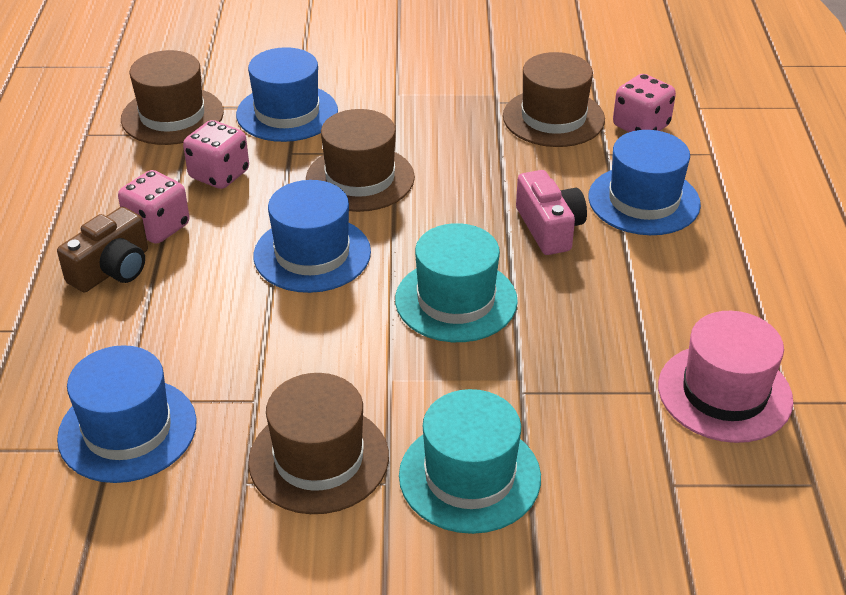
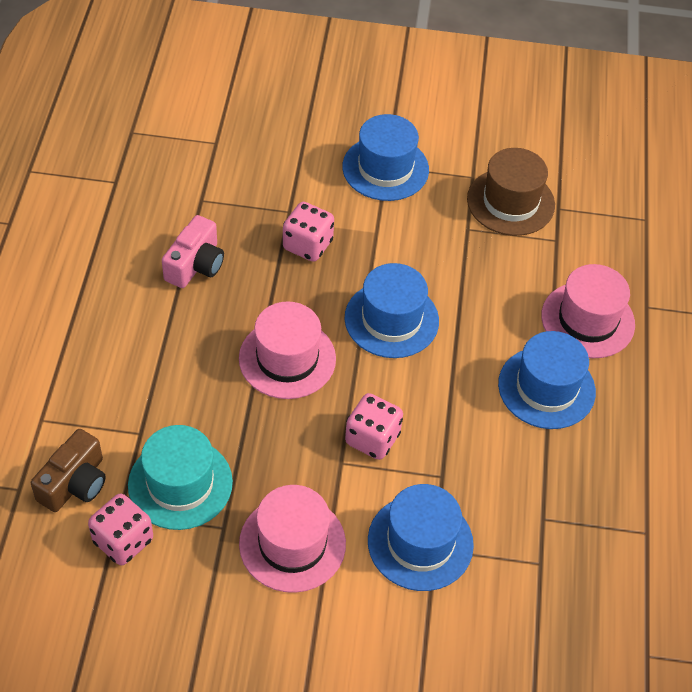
brown hat: 4 -> 1
pink hat: 1 -> 3
turquoise hat: 2 -> 1

